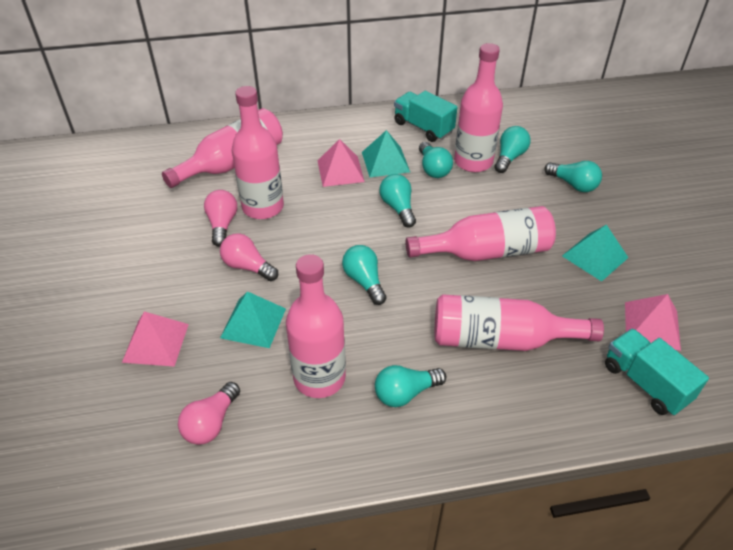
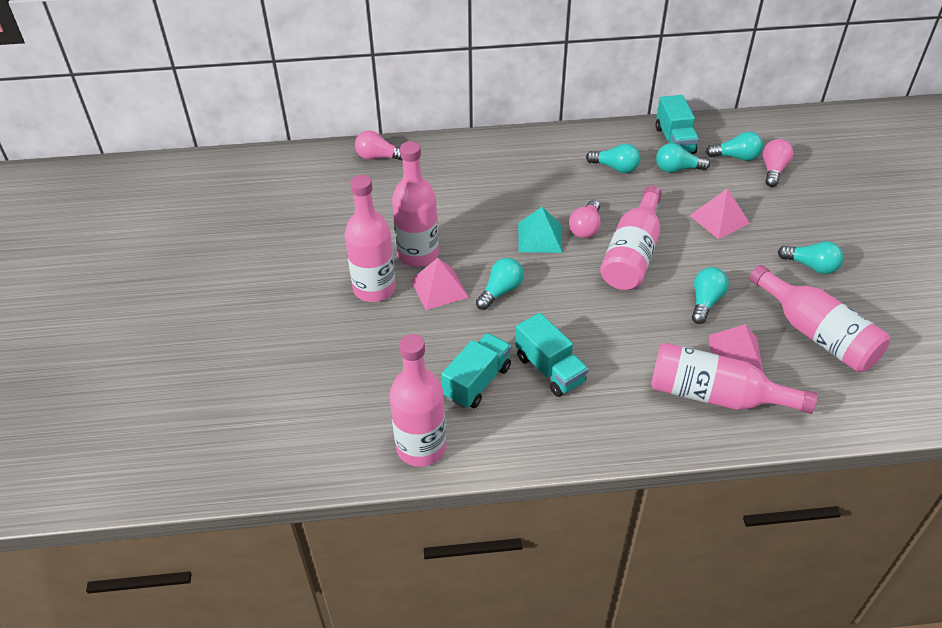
turquoise pyramid: 3 -> 1
turquoise truck: 2 -> 3

